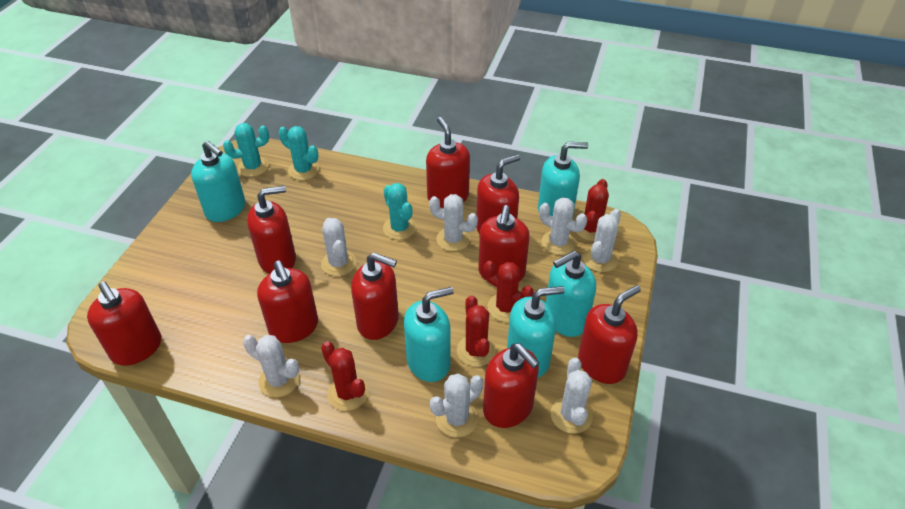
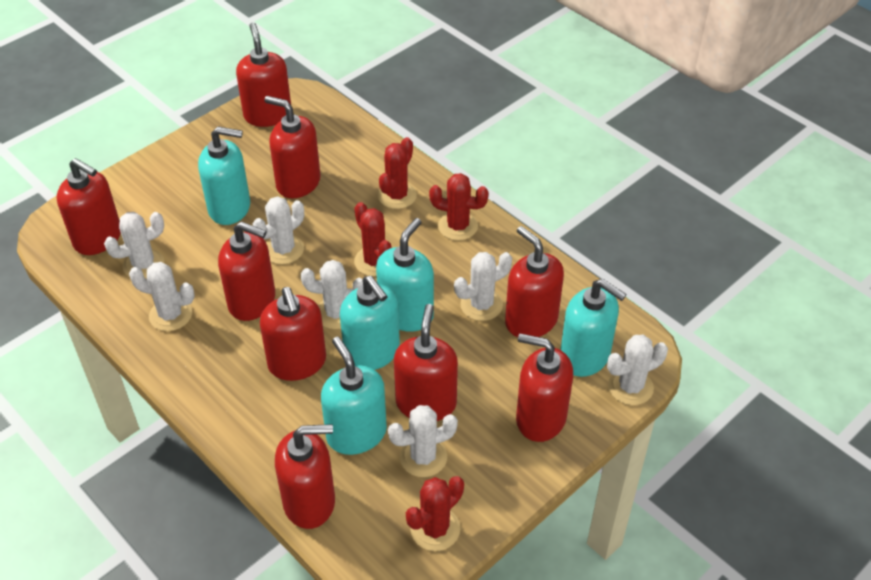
turquoise cactus: 3 -> 0

